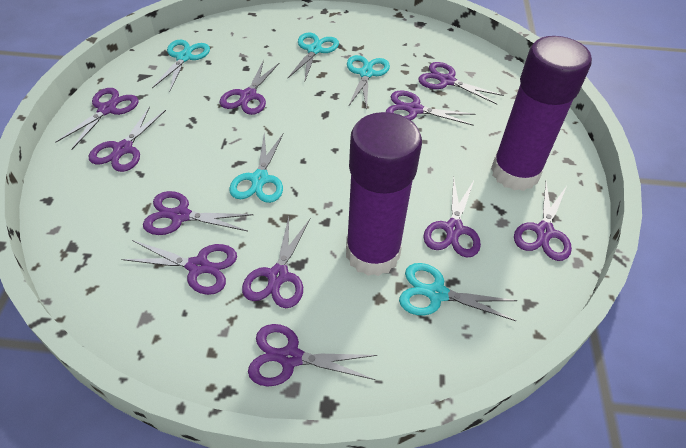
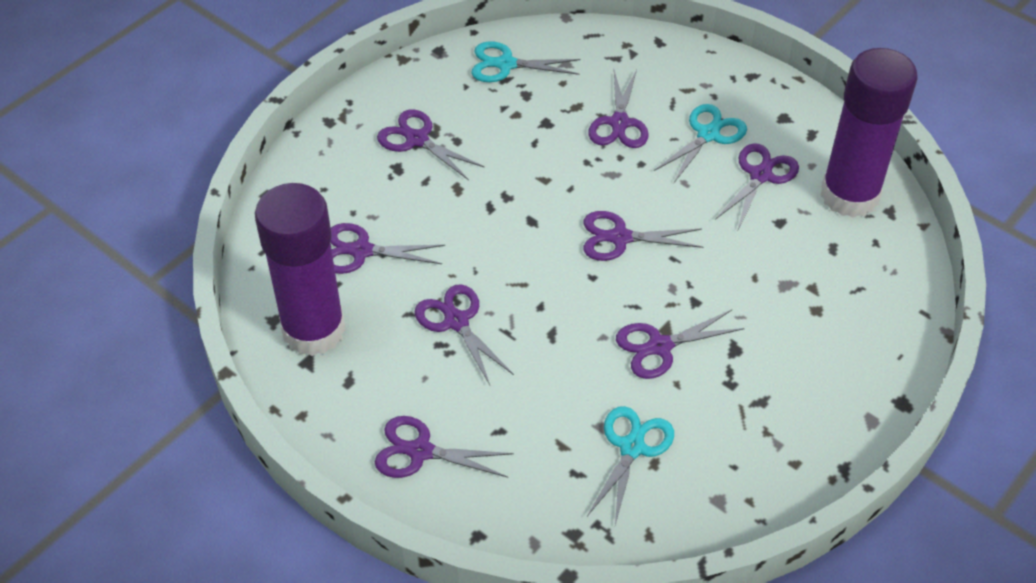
purple scissors: 11 -> 8
turquoise scissors: 5 -> 3

